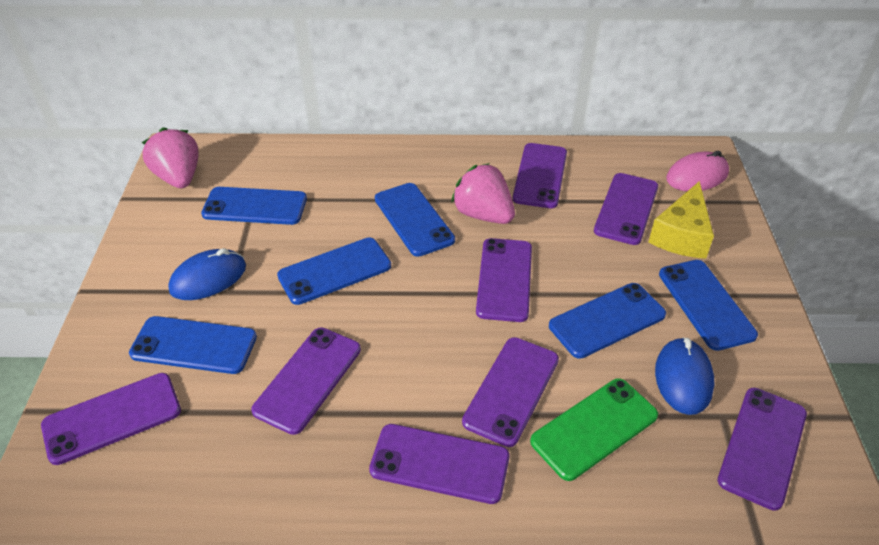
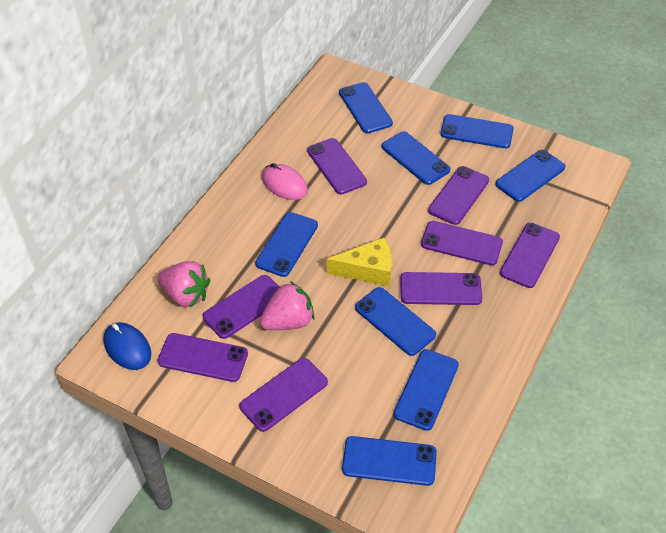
blue mouse: 2 -> 1
blue phone: 6 -> 8
green phone: 1 -> 0

